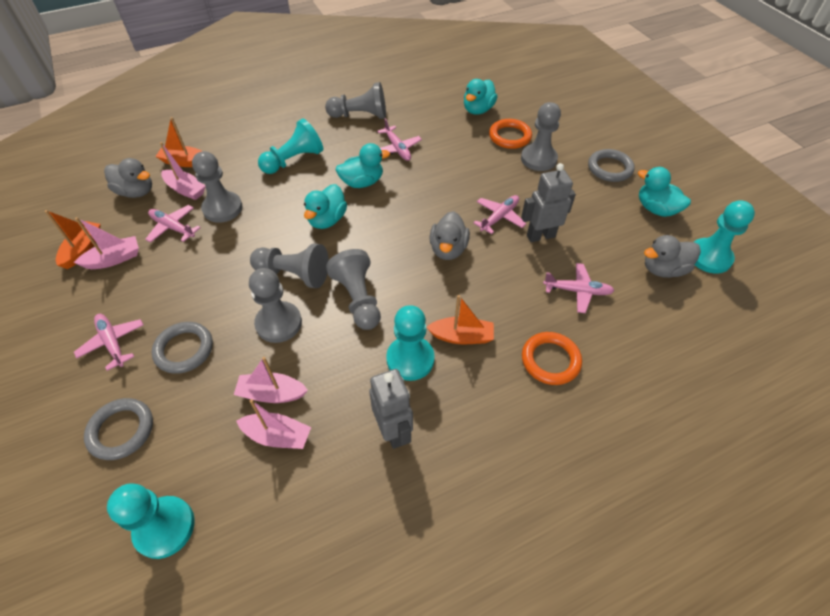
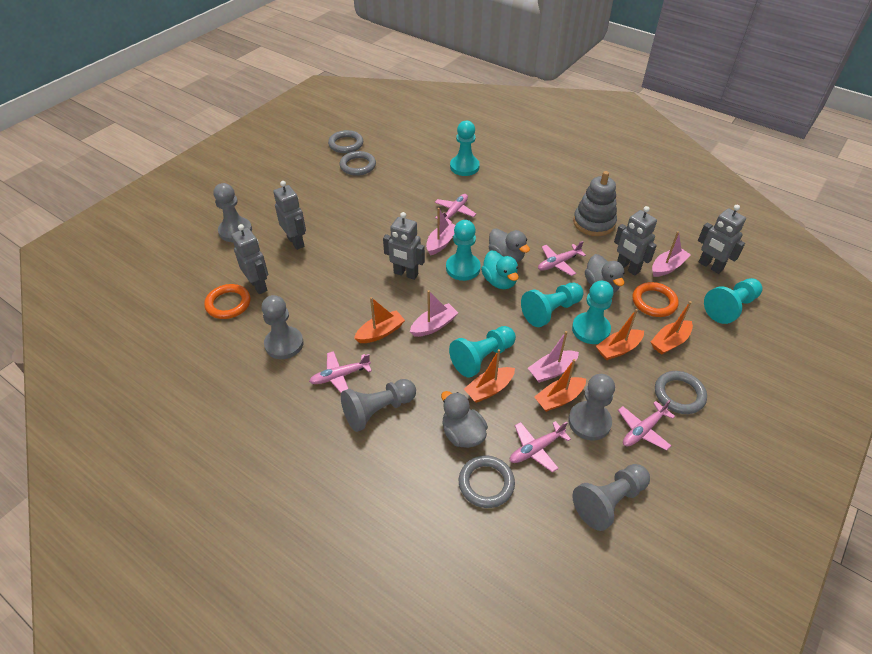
grey pawn: 6 -> 5
grey ring: 3 -> 4
grey robot: 2 -> 5
grey stacking toy: 0 -> 1
orange boat: 3 -> 5
turquoise duck: 4 -> 1
turquoise pawn: 4 -> 6

